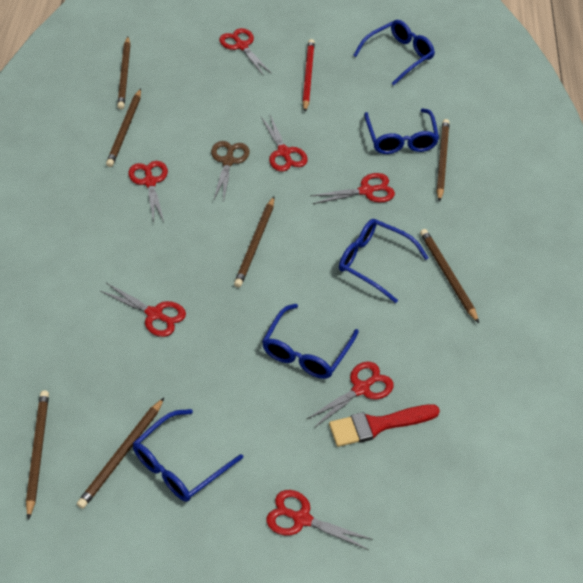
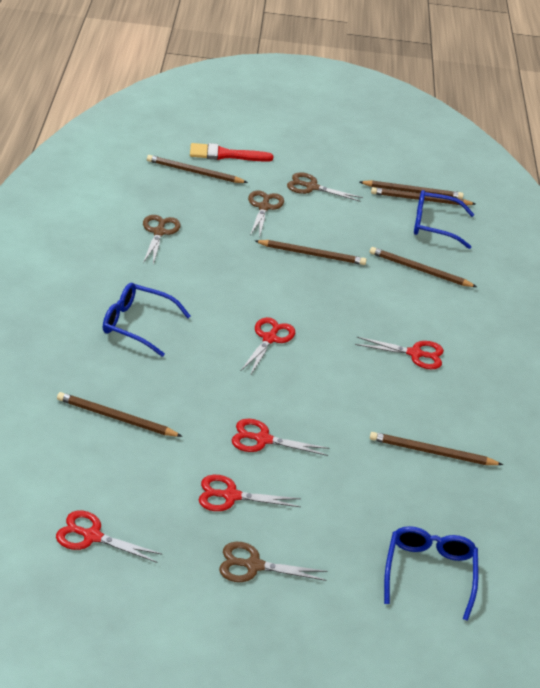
blue glasses: 5 -> 3
brown scissors: 1 -> 4
red pencil: 1 -> 0
red scissors: 7 -> 5

